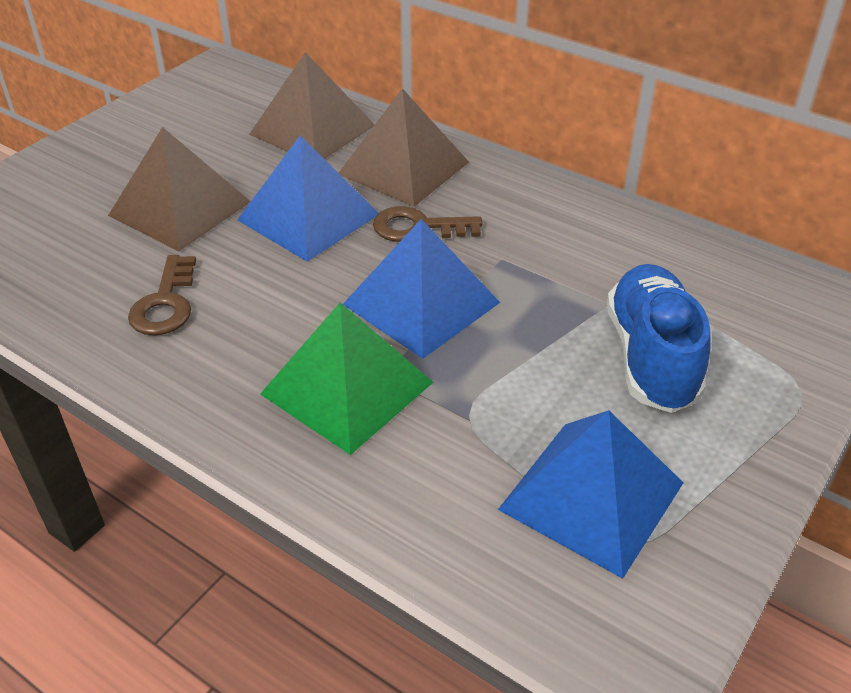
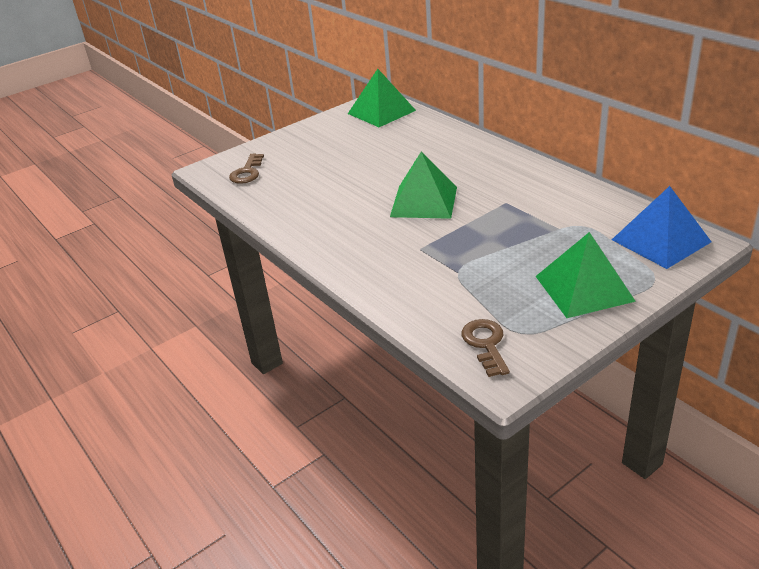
blue pyramid: 3 -> 1
blue shoe: 1 -> 0
brown pyramid: 3 -> 0
green pyramid: 1 -> 3

